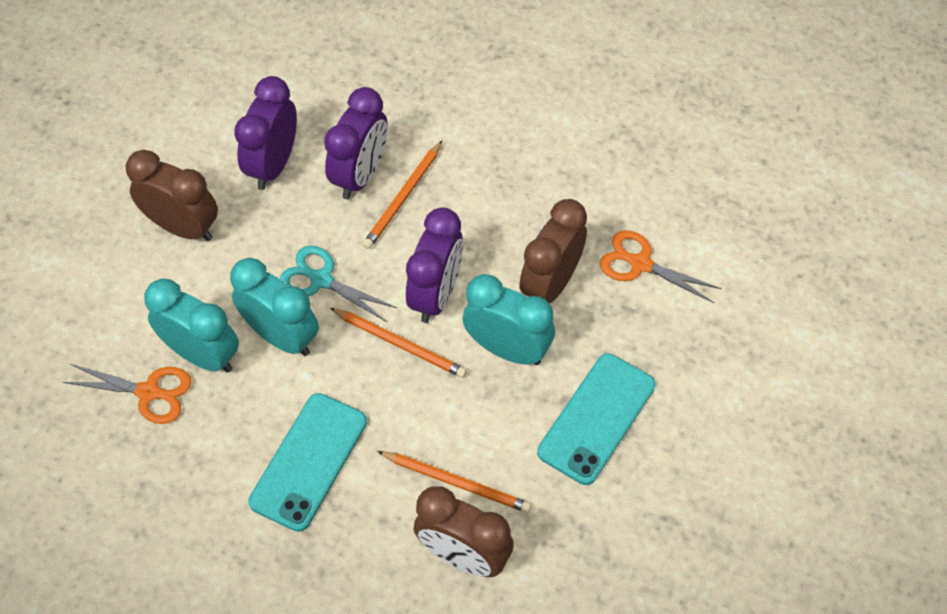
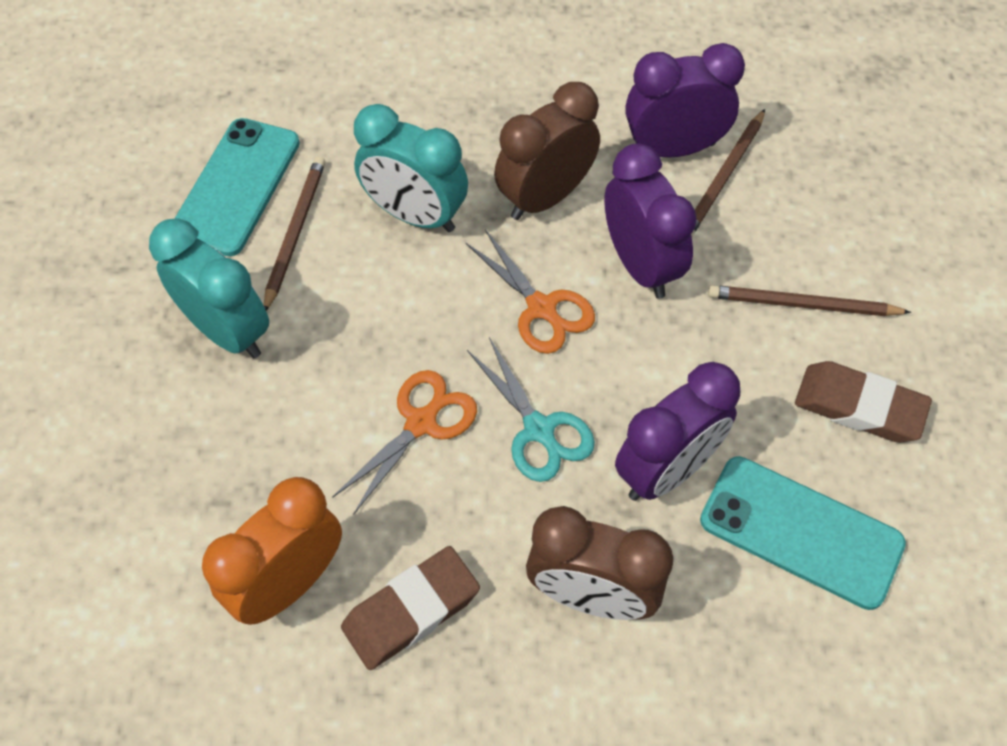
brown clock: 3 -> 2
brown eraser: 0 -> 2
brown pencil: 0 -> 3
orange clock: 0 -> 1
orange pencil: 3 -> 0
turquoise clock: 3 -> 2

